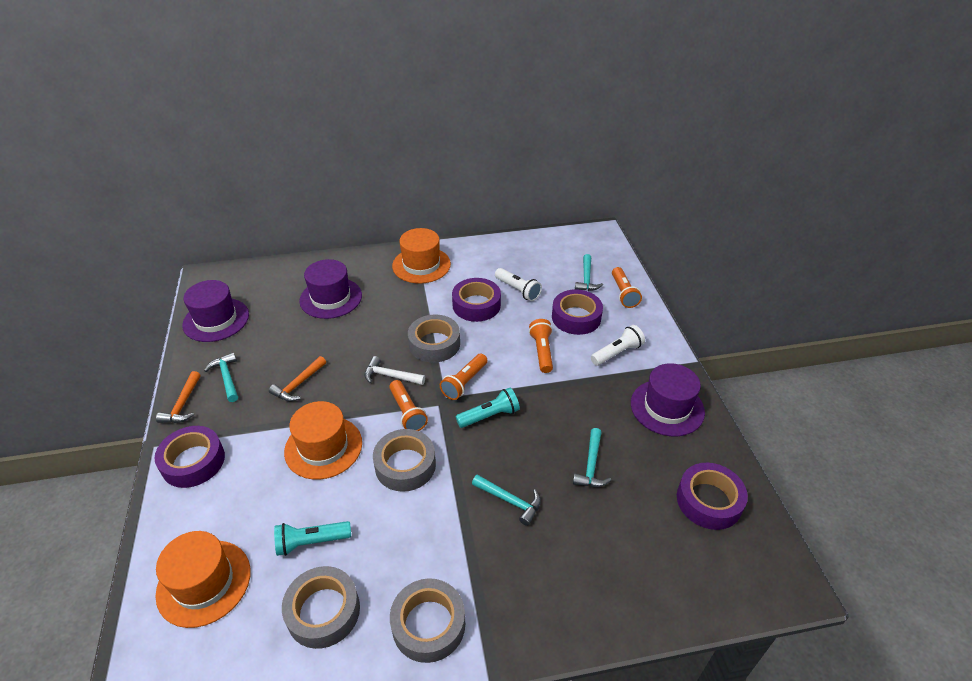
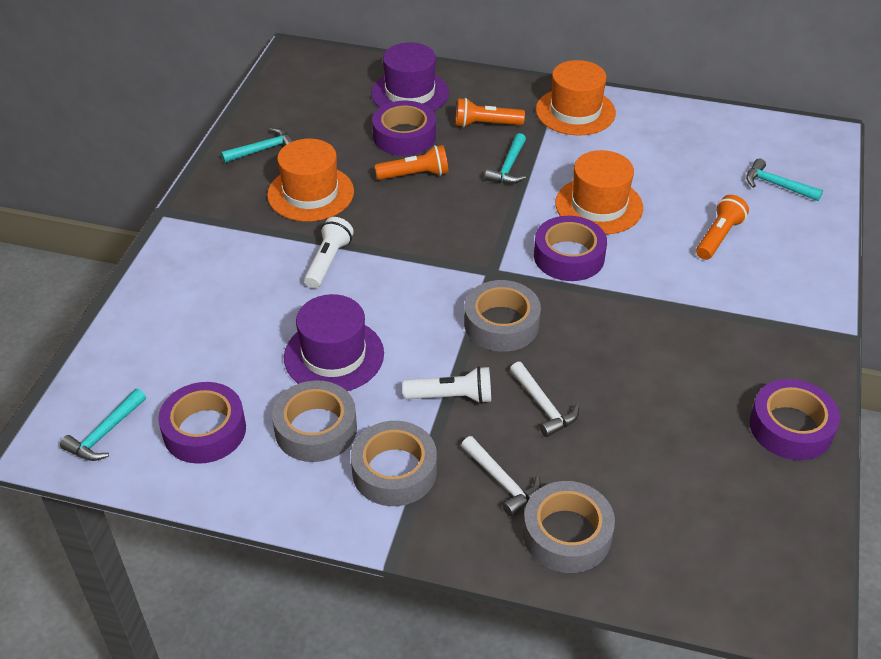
orange flashlight: 4 -> 3
orange hammer: 2 -> 0
purple hat: 3 -> 2
turquoise flashlight: 2 -> 0
white hammer: 1 -> 2

